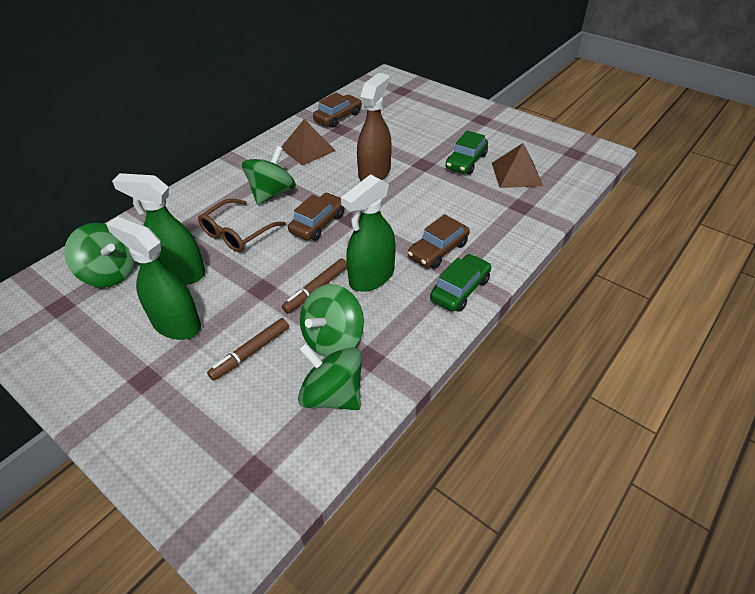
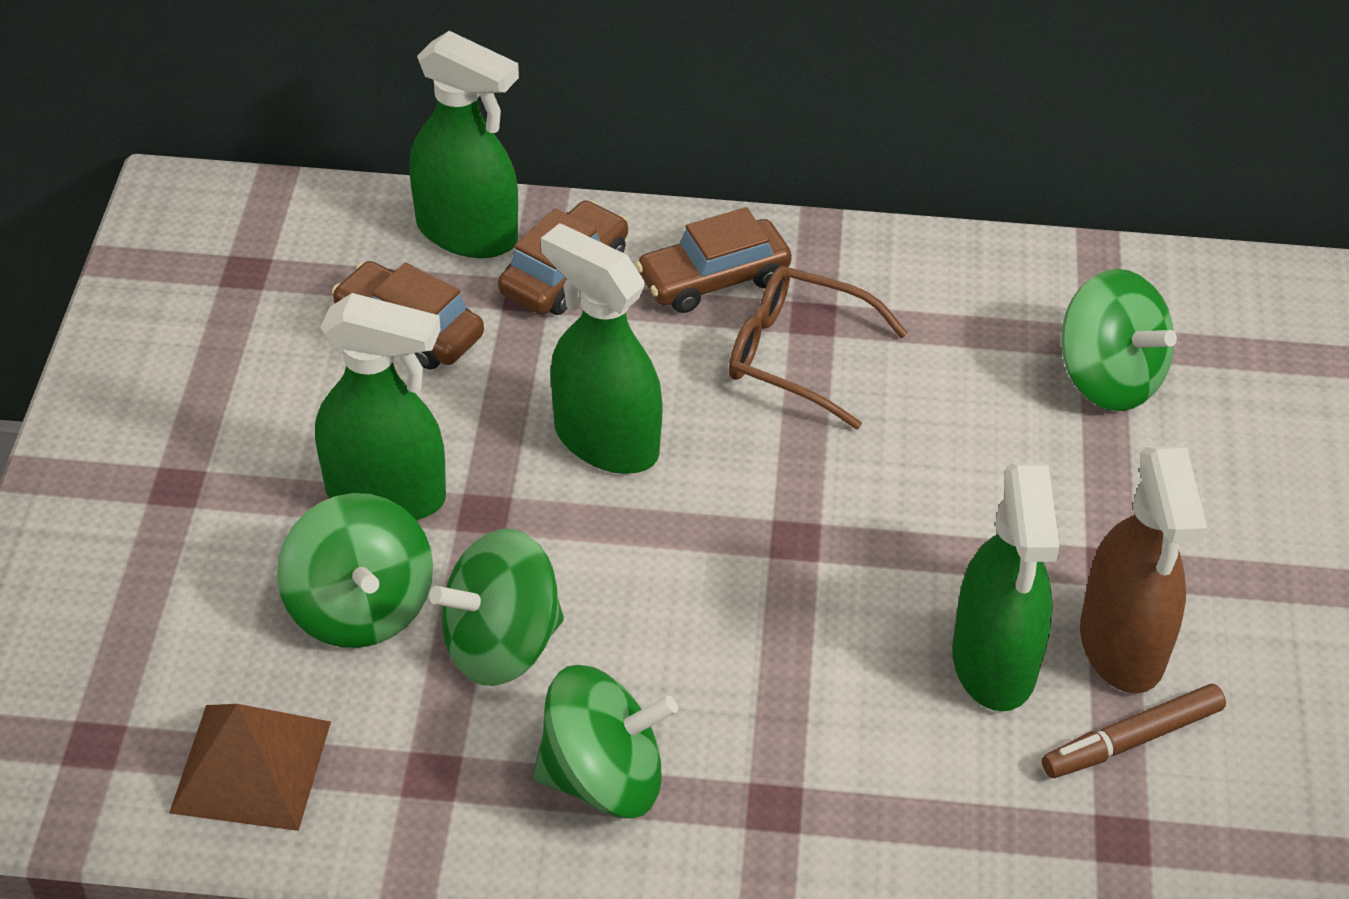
brown marker: 2 -> 1
brown pyramid: 2 -> 1
green car: 2 -> 0
green spray bottle: 3 -> 4

